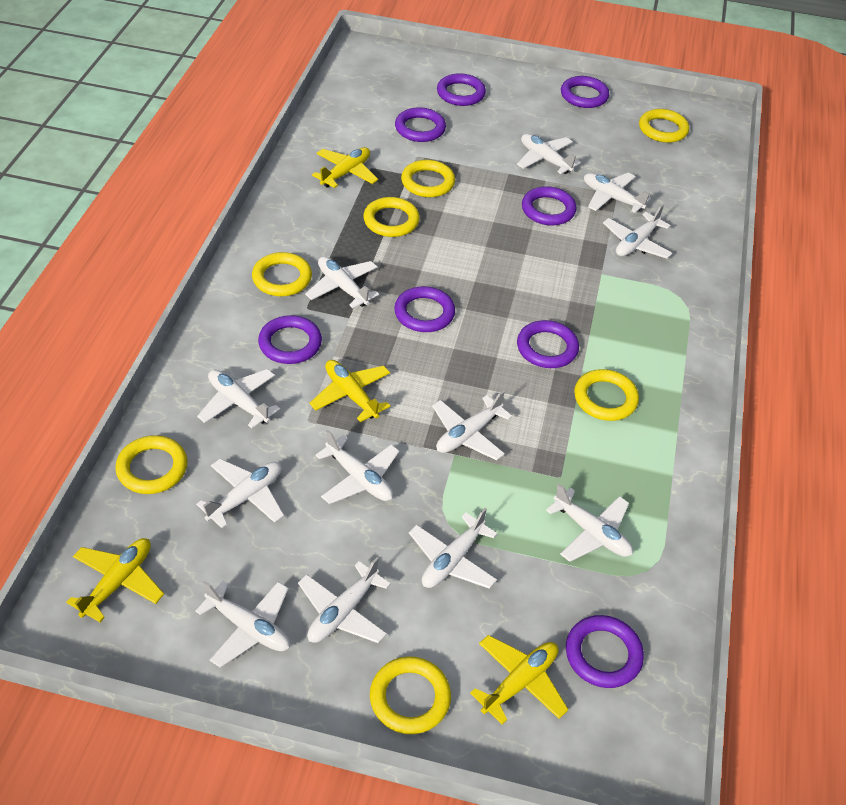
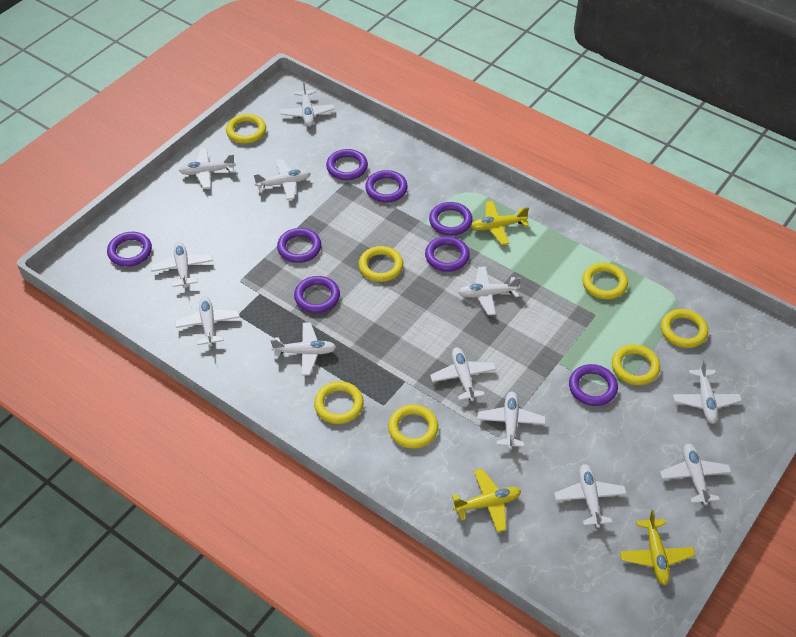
yellow plane: 4 -> 3

